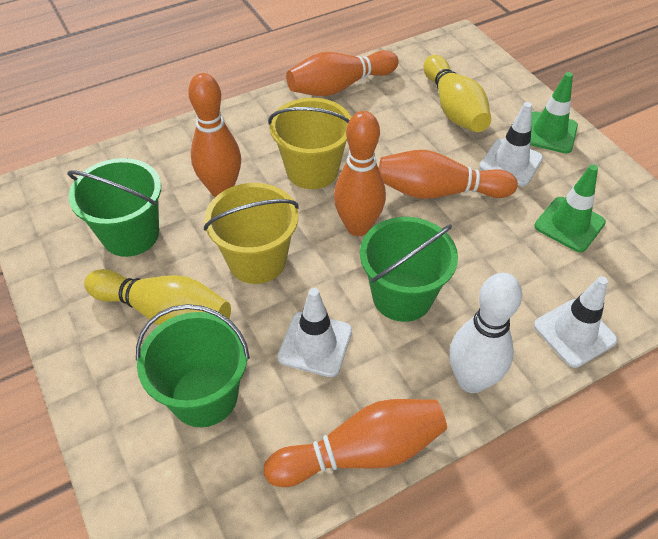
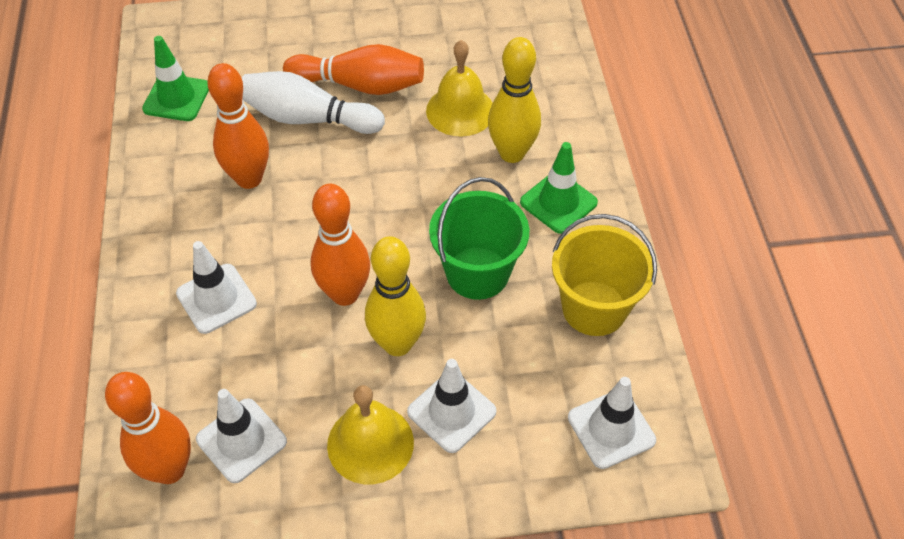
green bucket: 3 -> 1
orange bowling pin: 5 -> 4
white traffic cone: 3 -> 4
yellow bell: 0 -> 2
yellow bucket: 2 -> 1

